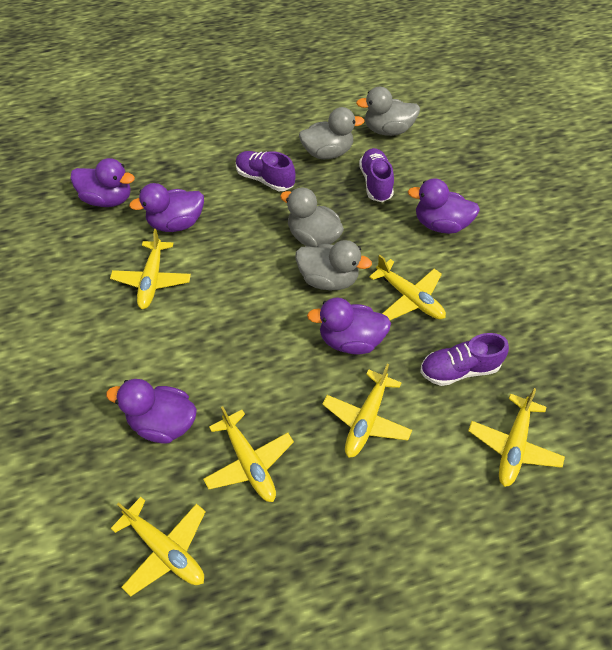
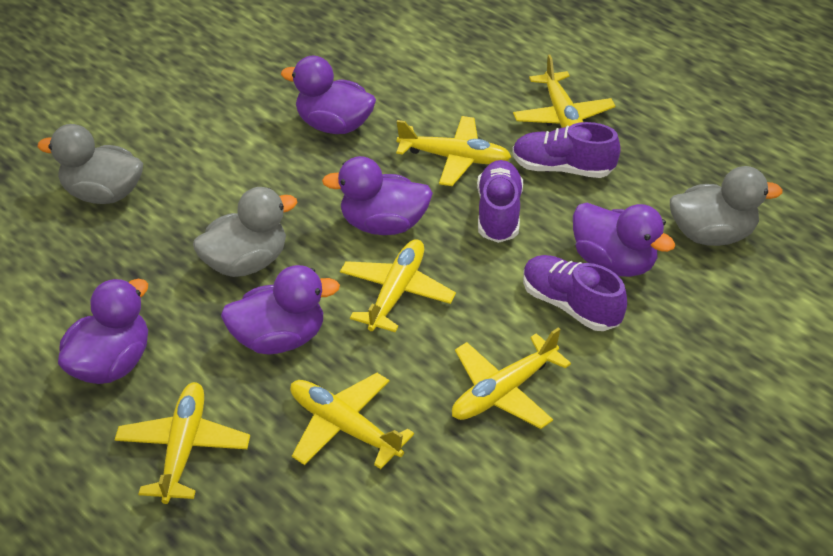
grey duck: 4 -> 3

